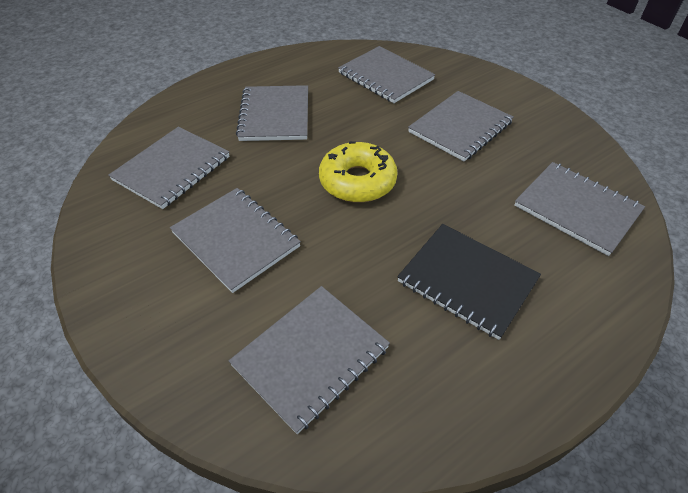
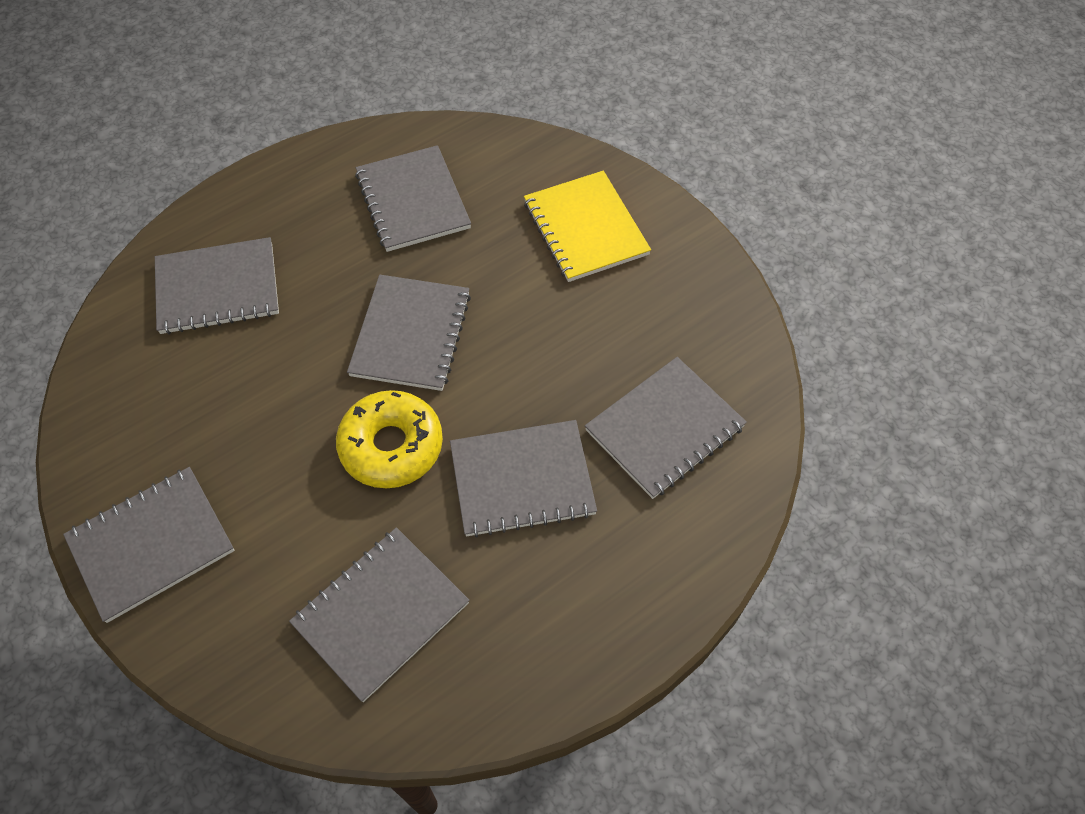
black notebook: 1 -> 0
yellow notebook: 0 -> 1

